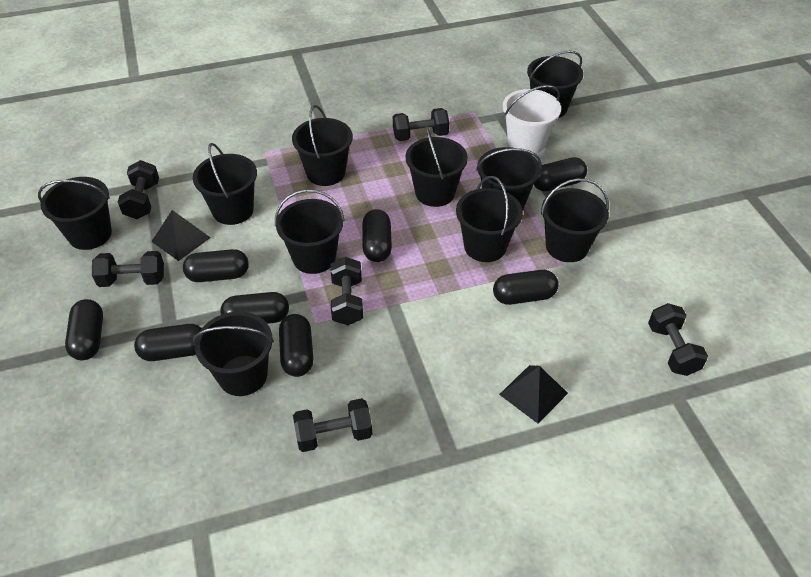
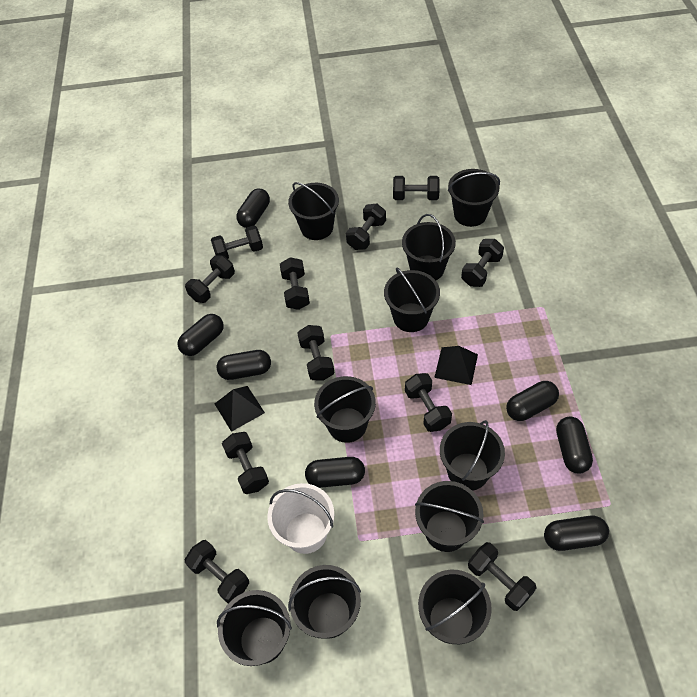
black capsule: 8 -> 7
black dumbbell: 6 -> 11

